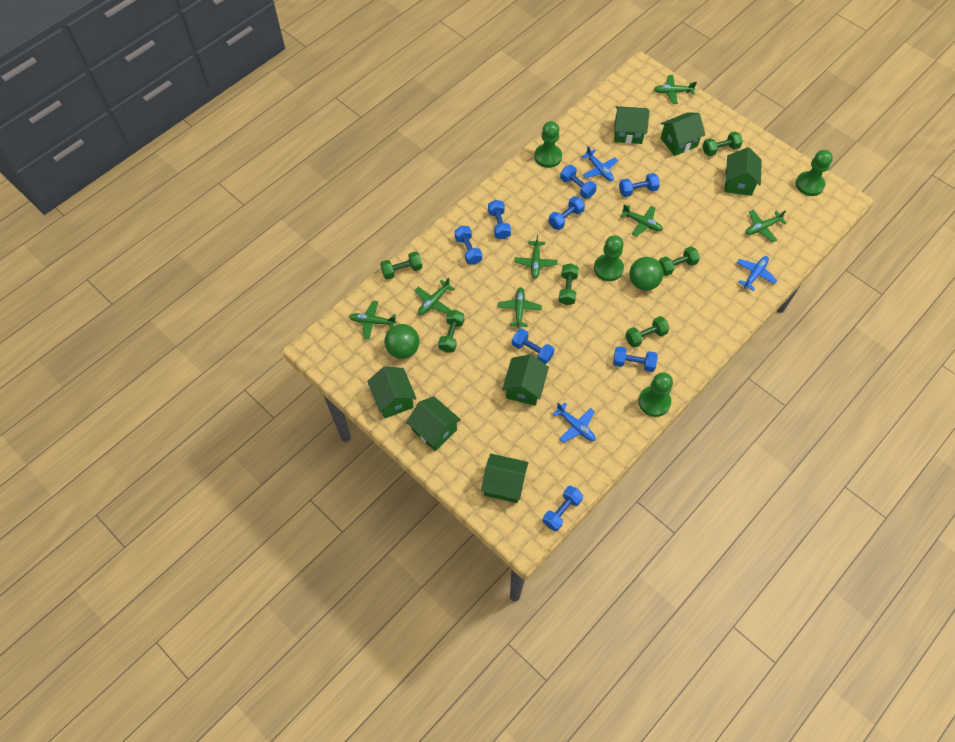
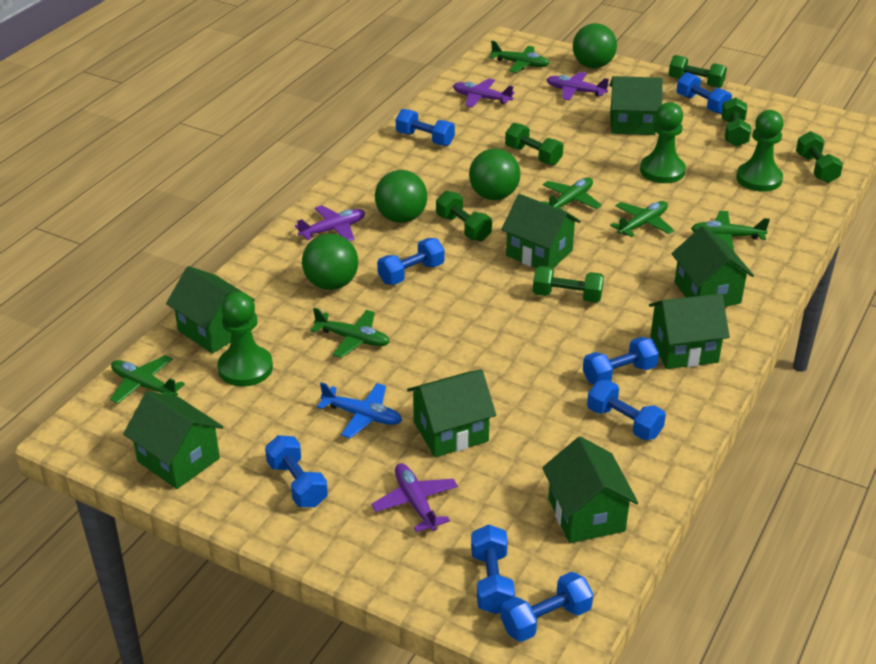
blue plane: 3 -> 1
green ball: 2 -> 4
green house: 7 -> 8
green pawn: 4 -> 3
green plane: 7 -> 6
purple plane: 0 -> 4

